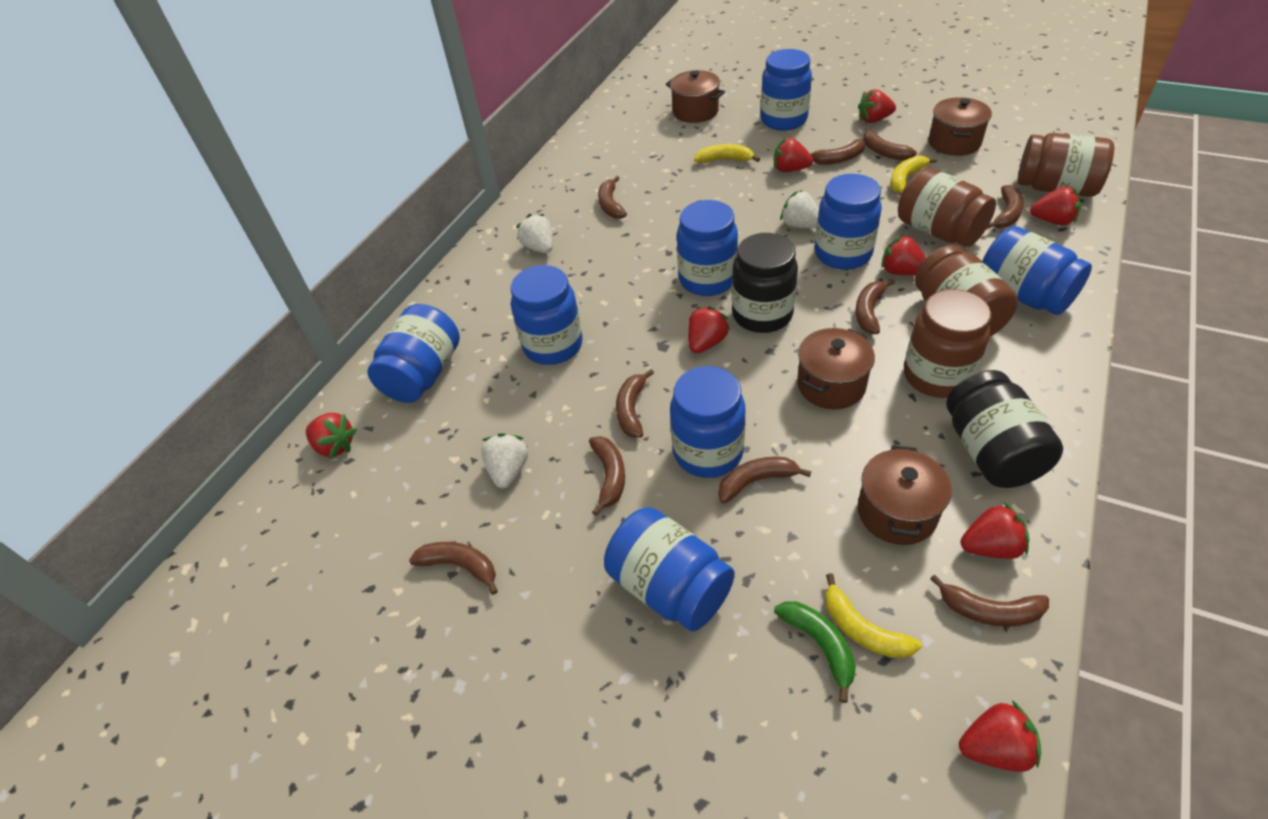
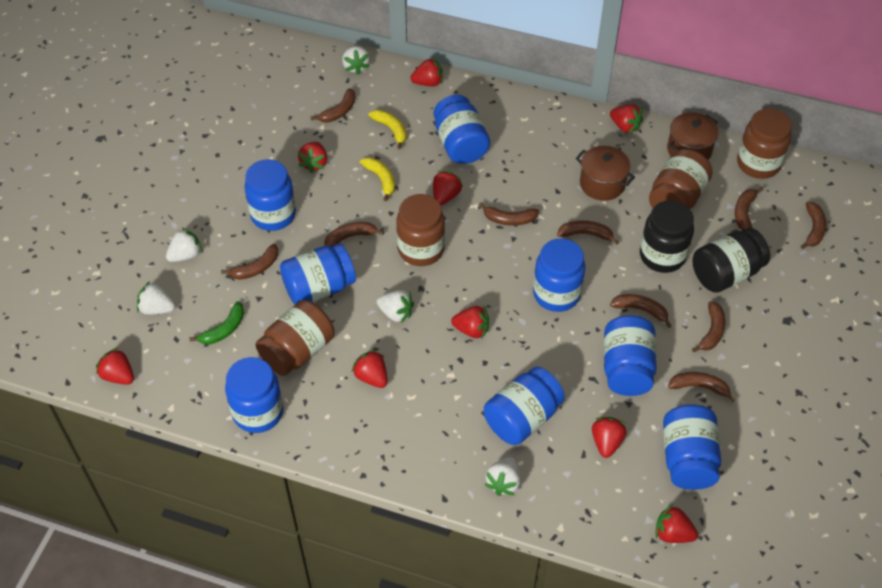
brown pot: 4 -> 2
red strawberry: 8 -> 9
white strawberry: 3 -> 5
yellow banana: 3 -> 2

